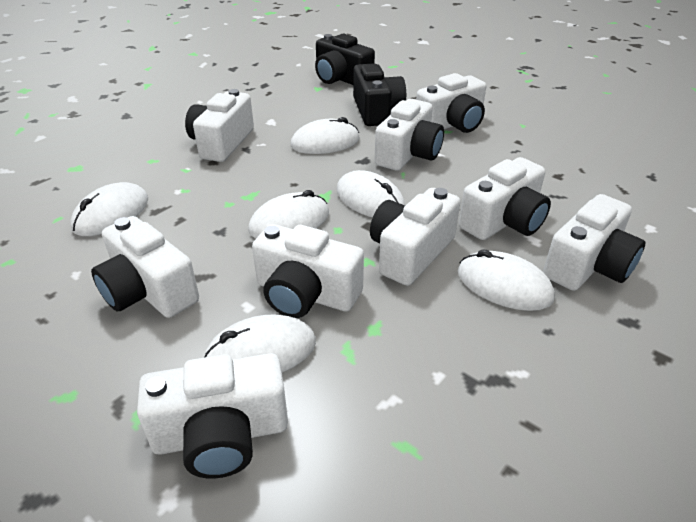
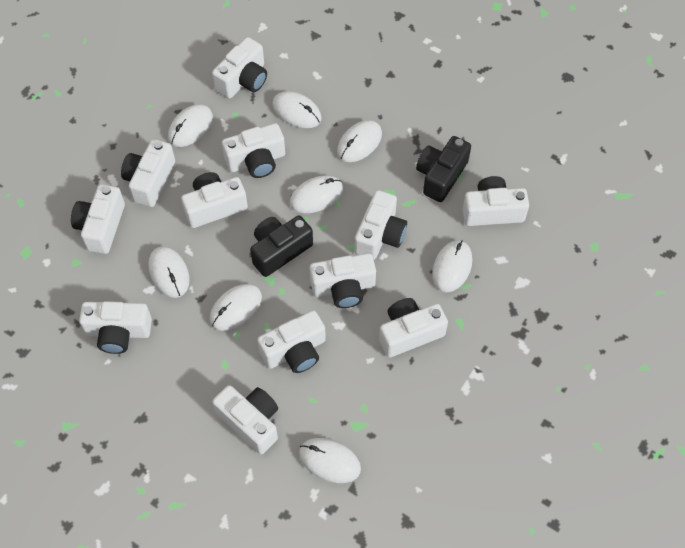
white camera: 9 -> 12
white mouse: 6 -> 8

